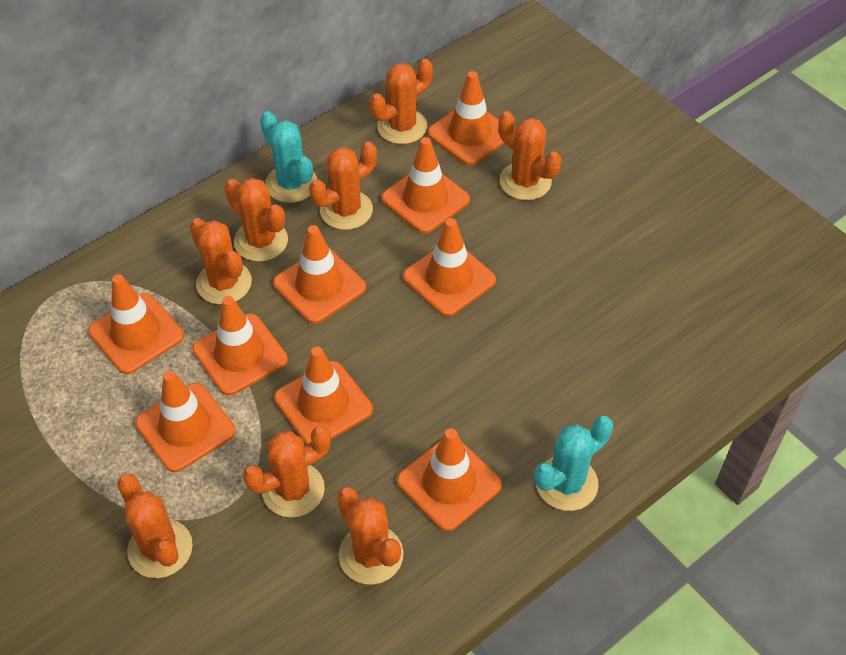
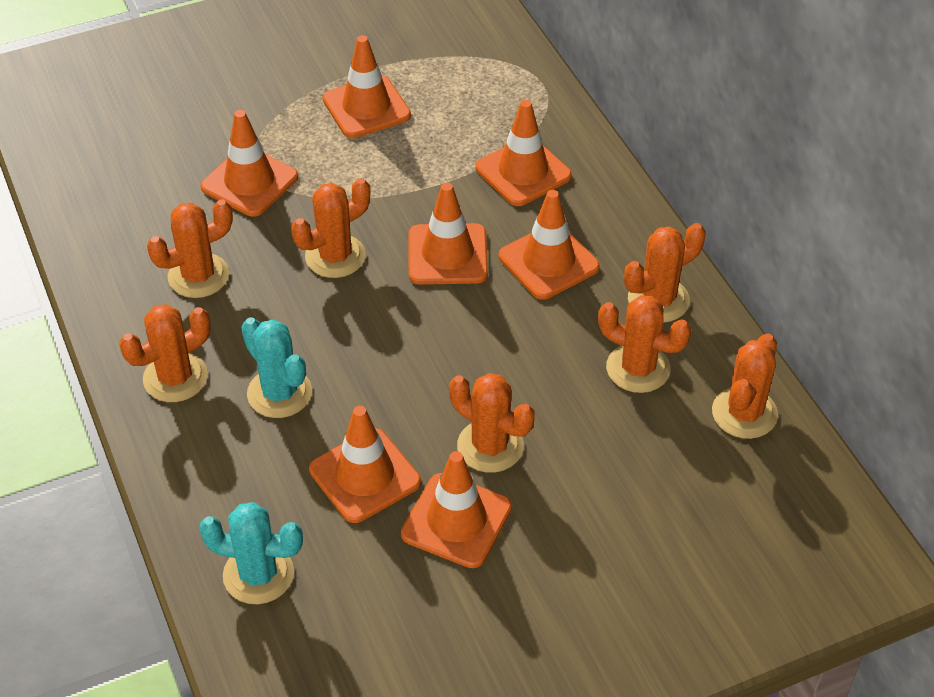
orange cactus: 8 -> 7
orange traffic cone: 9 -> 7

